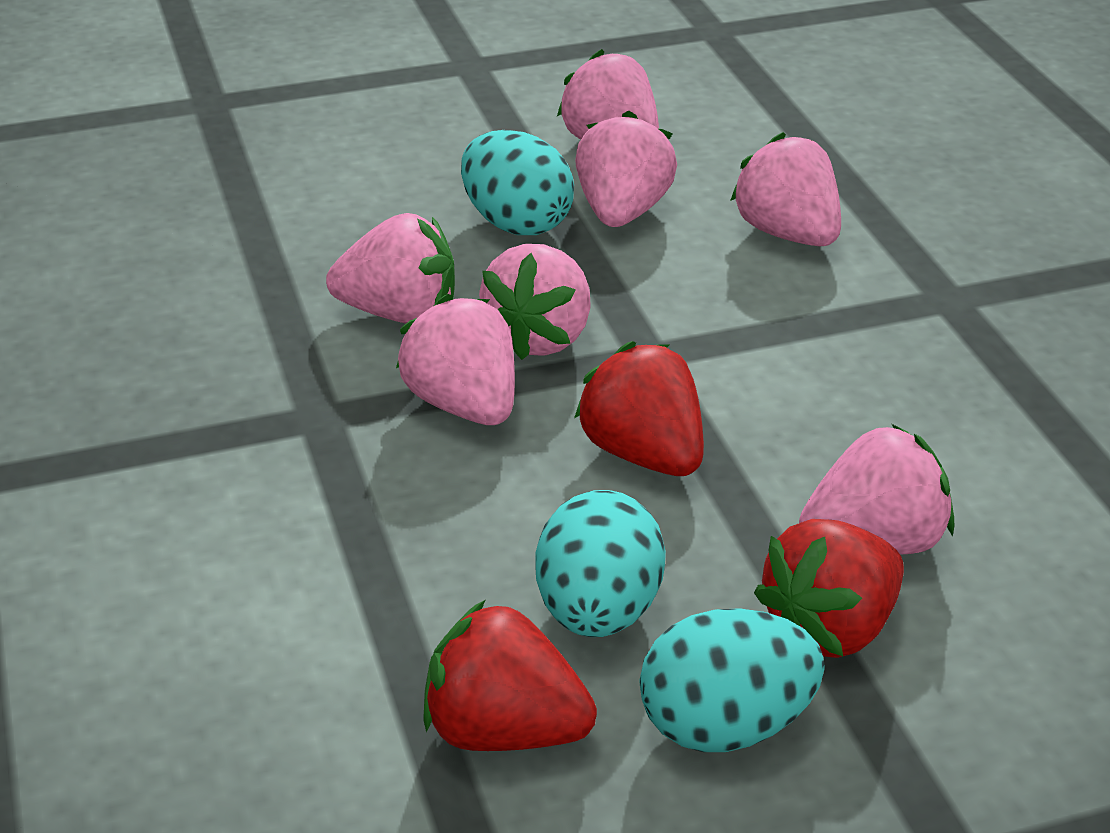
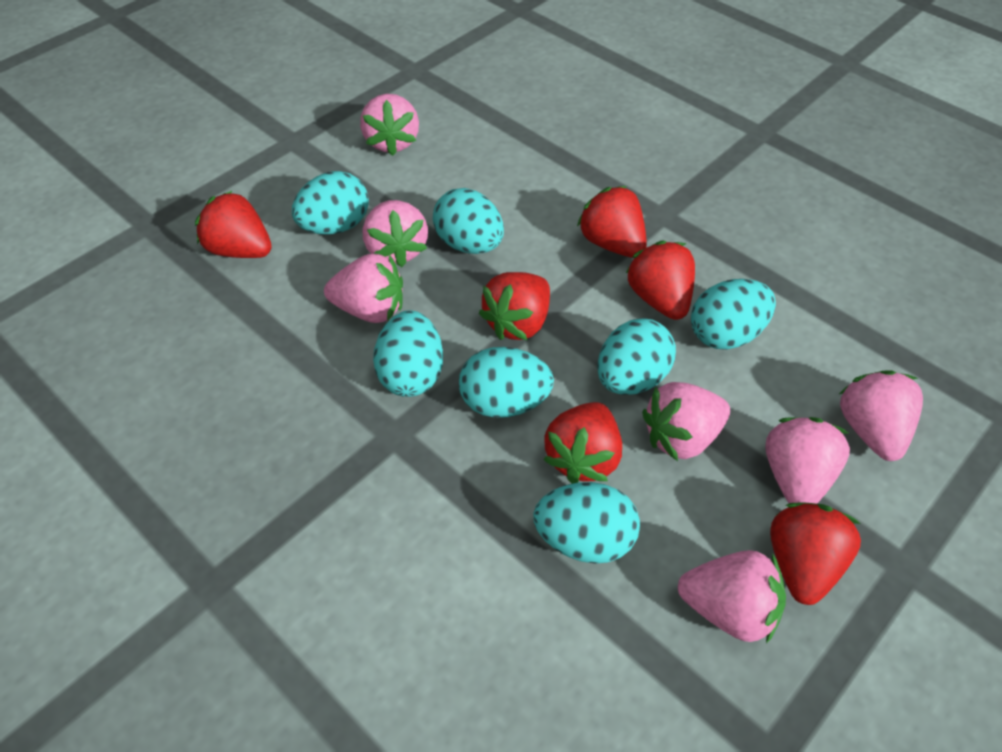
red strawberry: 3 -> 6
turquoise egg: 3 -> 7

